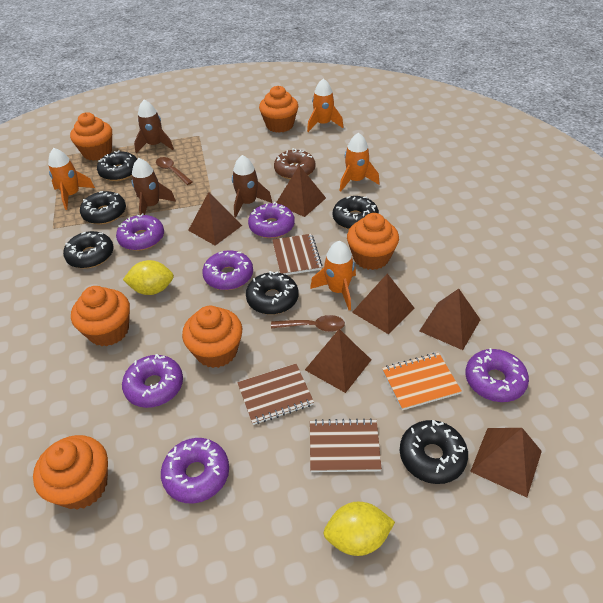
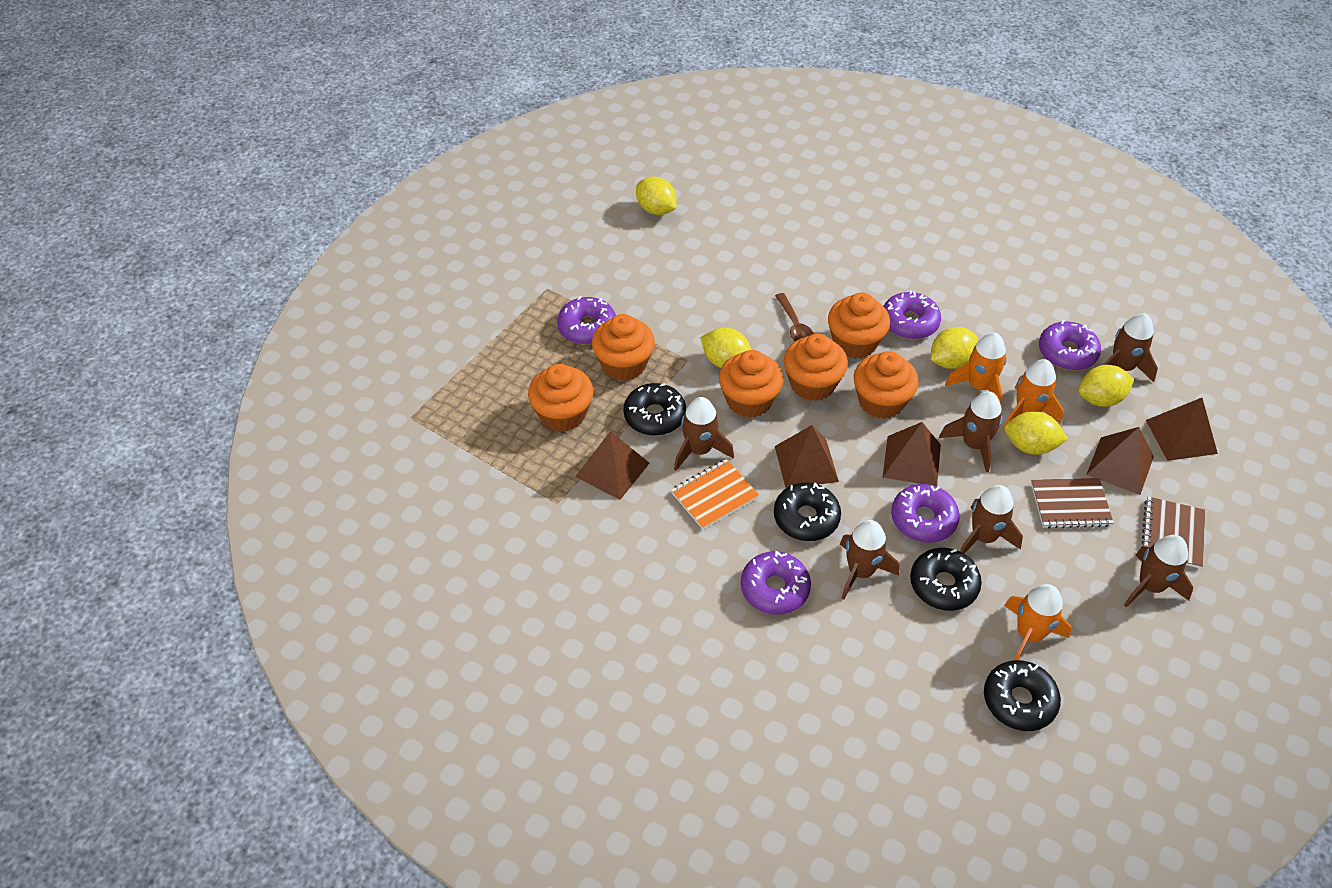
black donut: 6 -> 4
brown donut: 1 -> 0
brown notebook: 3 -> 2
brown pyramid: 6 -> 5
brown rocket: 3 -> 6
brown spoon: 2 -> 1
orange rocket: 4 -> 3
purple donut: 6 -> 5
yellow lemon: 2 -> 5

